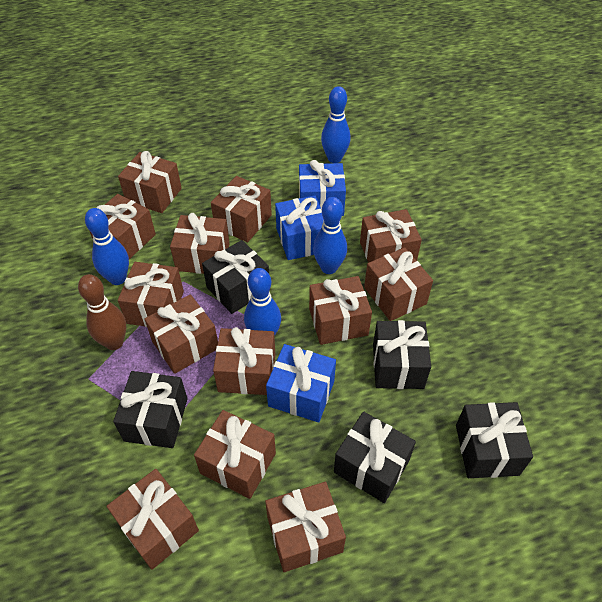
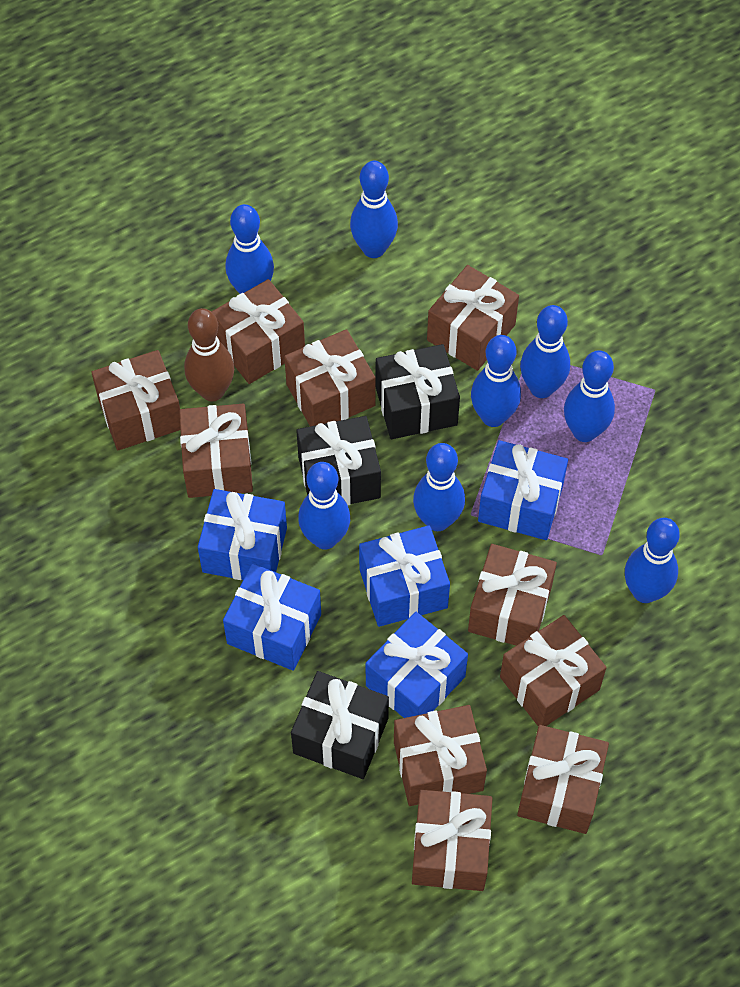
black gift: 5 -> 3
blue bowling pin: 4 -> 8
blue gift: 3 -> 5
brown gift: 13 -> 10

